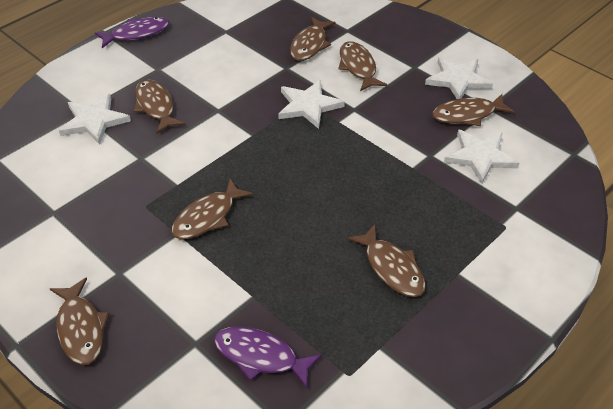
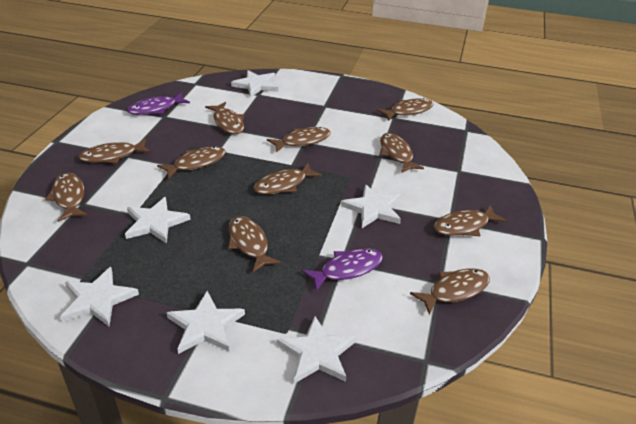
brown fish: 7 -> 11
white star: 4 -> 6

